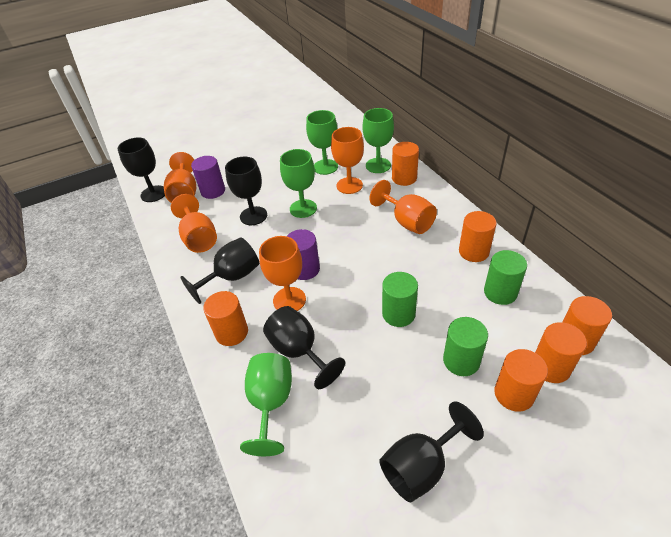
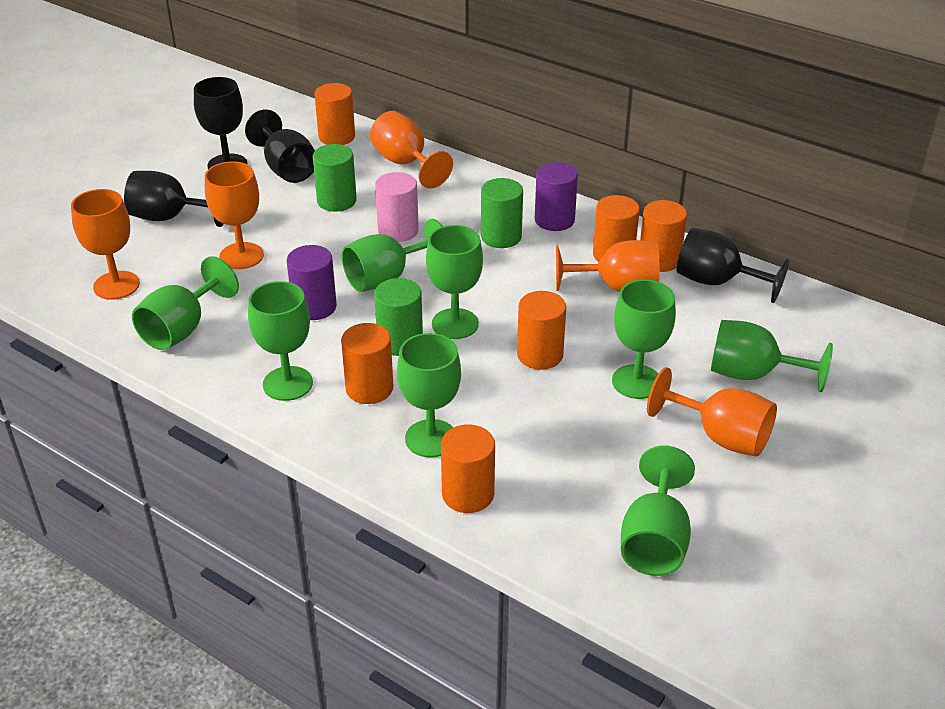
black goblet: 5 -> 4
green goblet: 4 -> 8
pink cylinder: 0 -> 1

